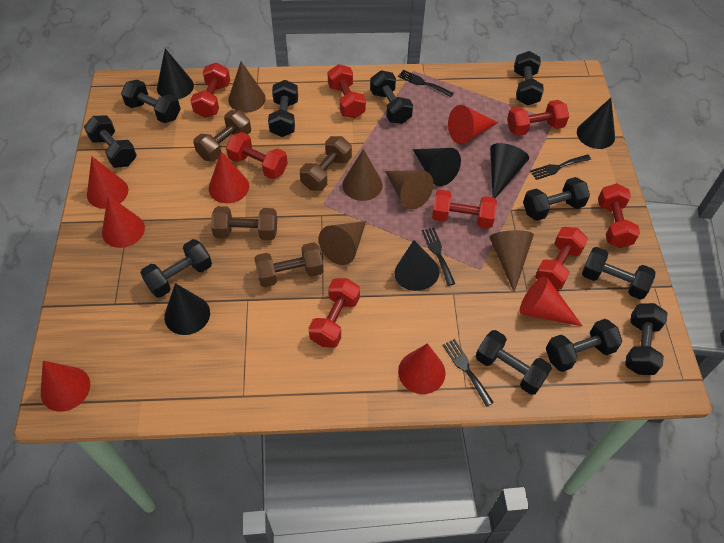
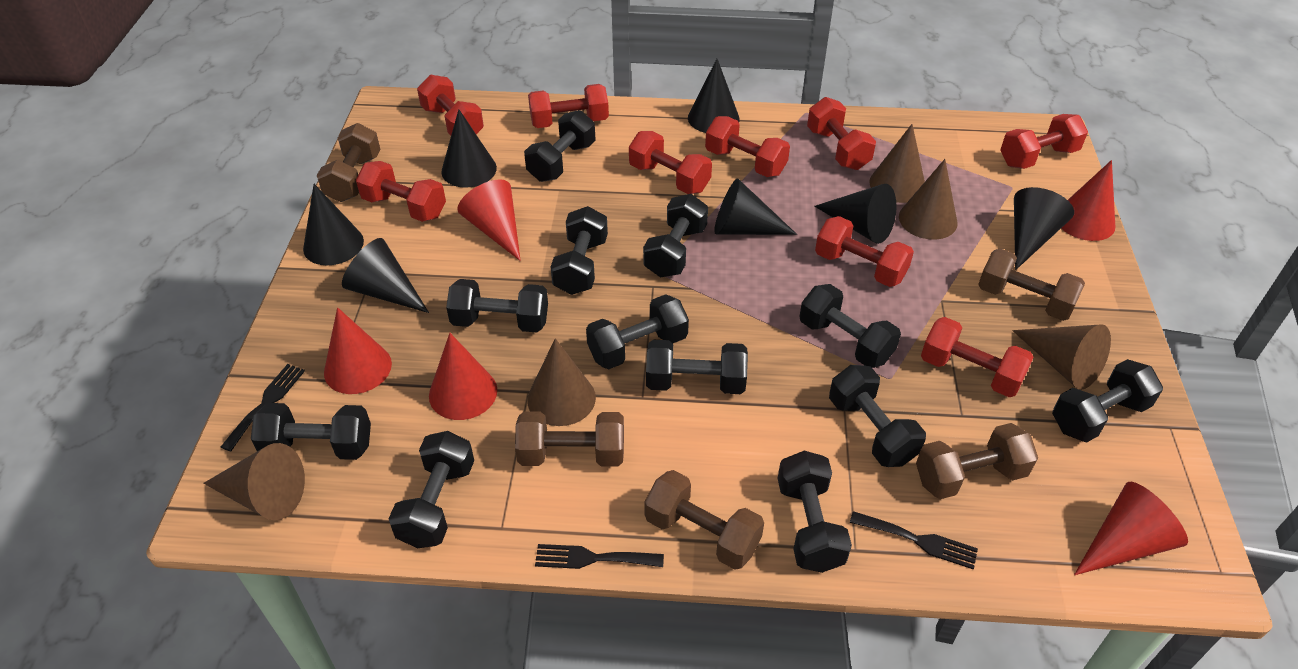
black cone: 6 -> 7
black dumbbell: 11 -> 12
black fork: 4 -> 3
brown dumbbell: 4 -> 5
red cone: 7 -> 5
red dumbbell: 8 -> 9

